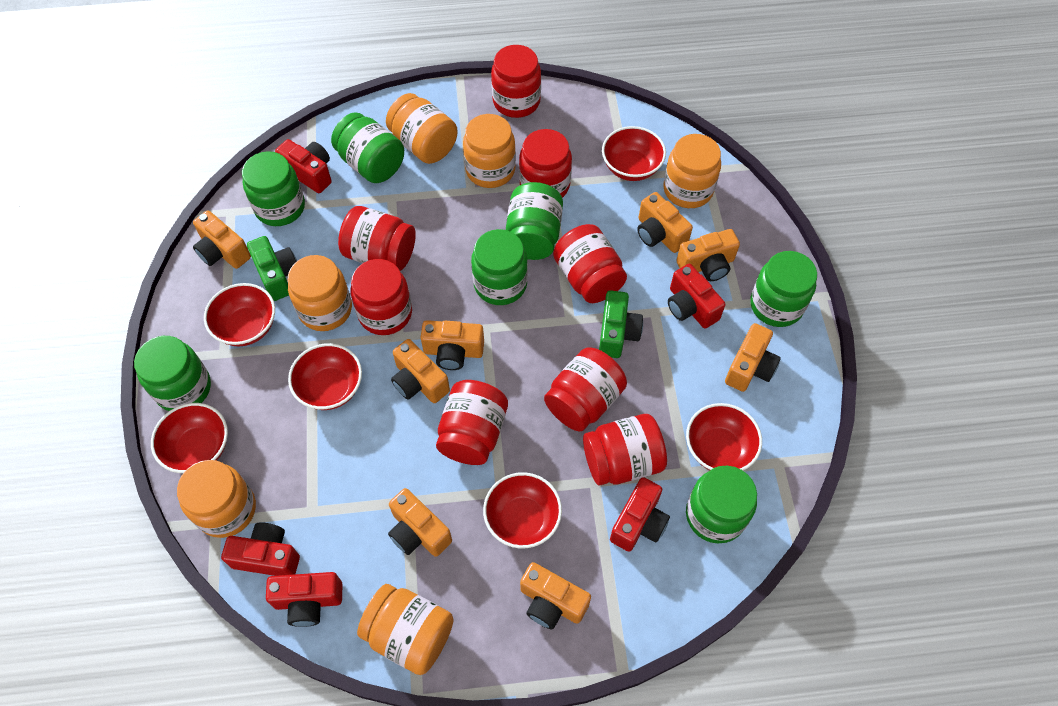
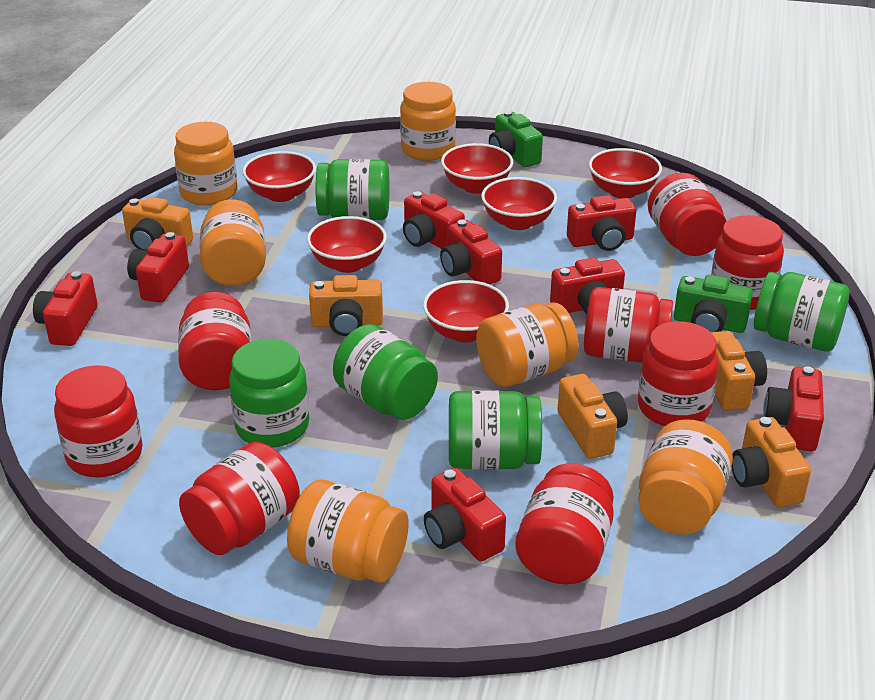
green jar: 7 -> 5
orange camera: 8 -> 5
red camera: 5 -> 8

